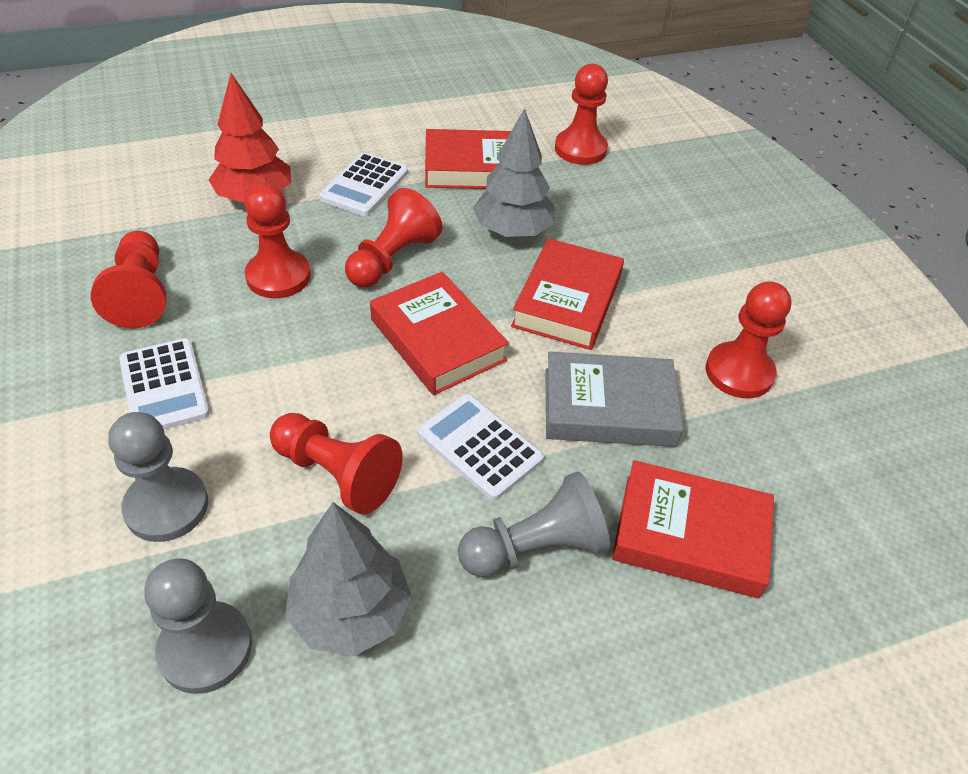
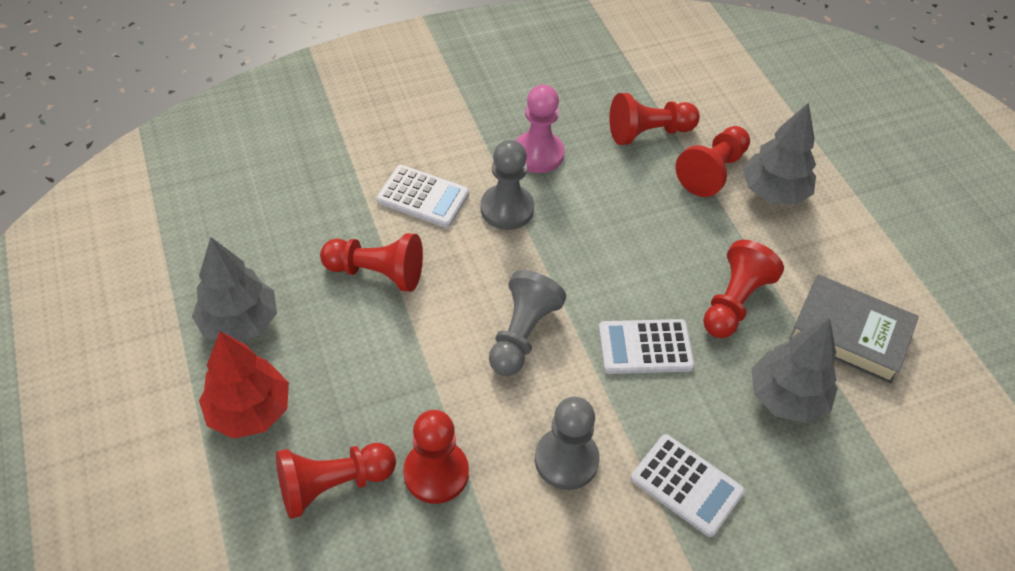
grey tree: 2 -> 3
pink pawn: 0 -> 1
red book: 4 -> 0

